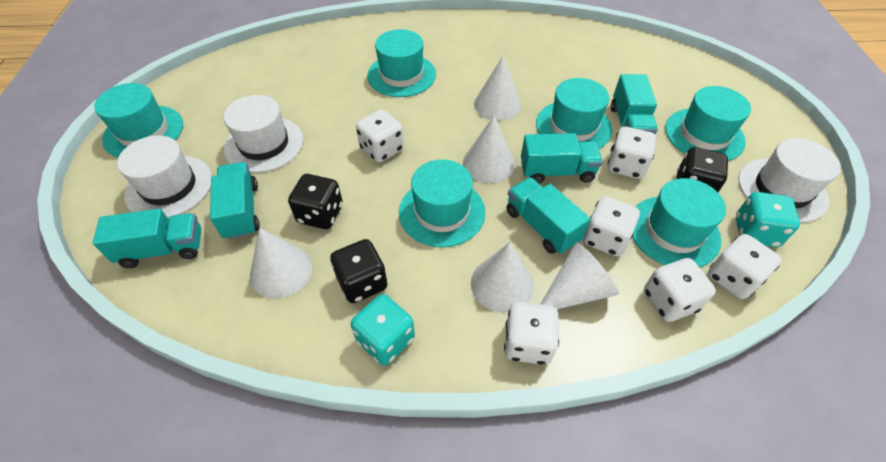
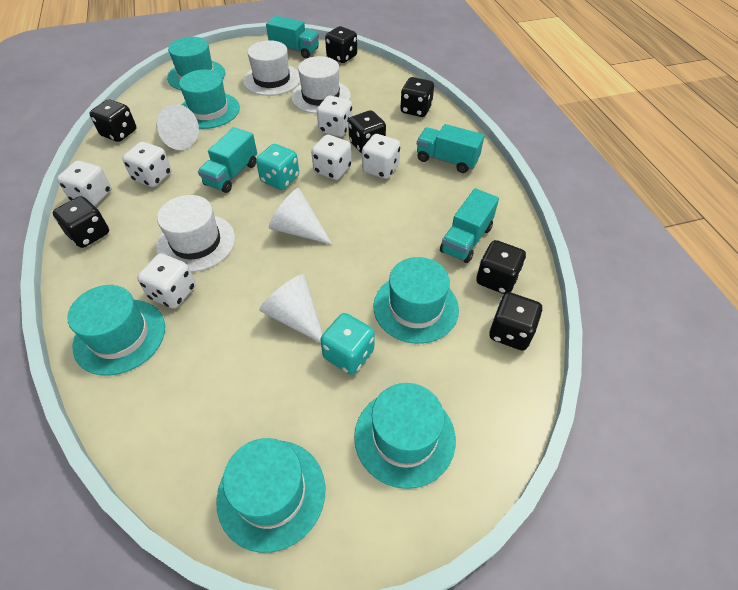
black dice: 3 -> 7
turquoise truck: 5 -> 4
white cone: 5 -> 3

